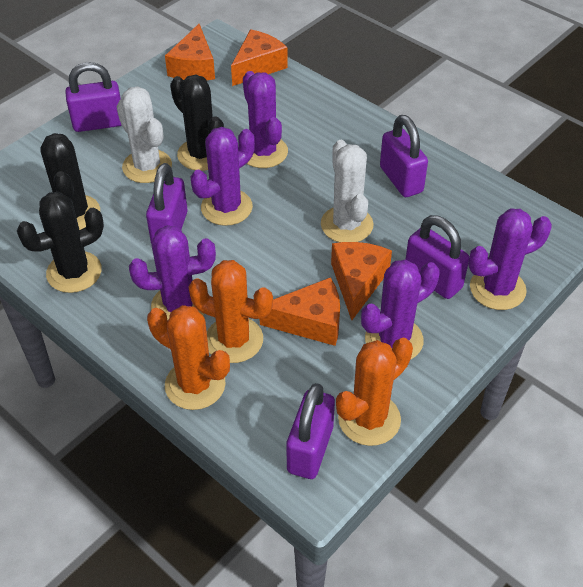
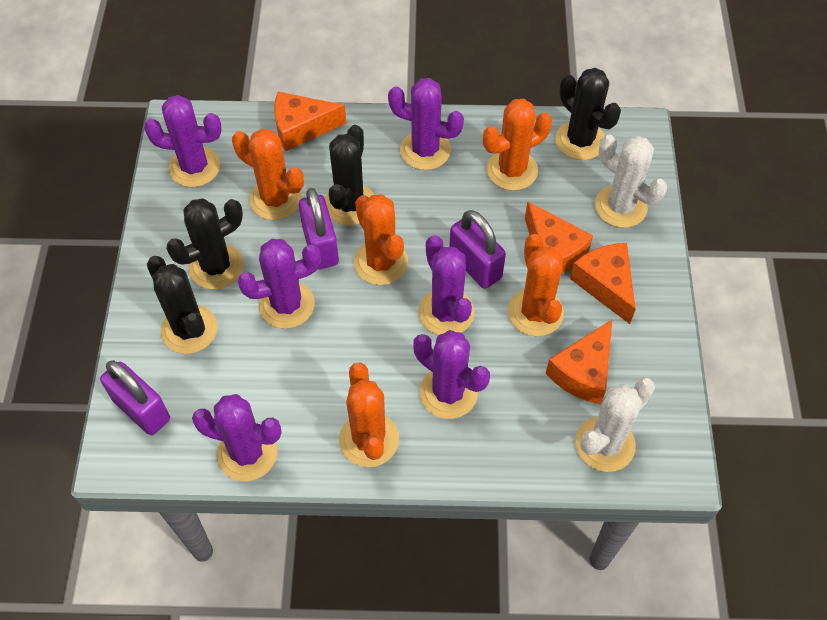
black cactus: 3 -> 4
orange cactus: 3 -> 5
purple cactus: 5 -> 6
purple padlock: 5 -> 3

